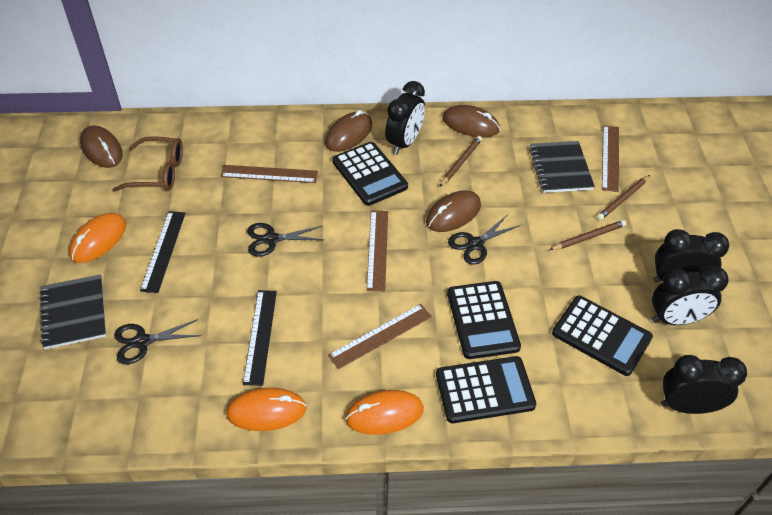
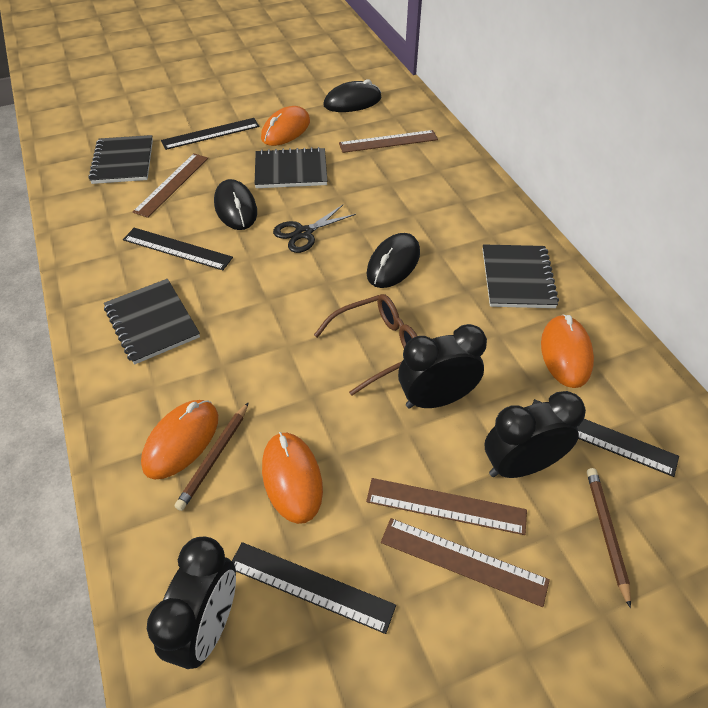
black calculator: 4 -> 0
black clock: 4 -> 3
black mouse: 0 -> 3
black notebook: 2 -> 4
black ruler: 2 -> 4
black scissors: 3 -> 1
brown mouse: 4 -> 0
brown pencil: 3 -> 2
orange mouse: 3 -> 4

